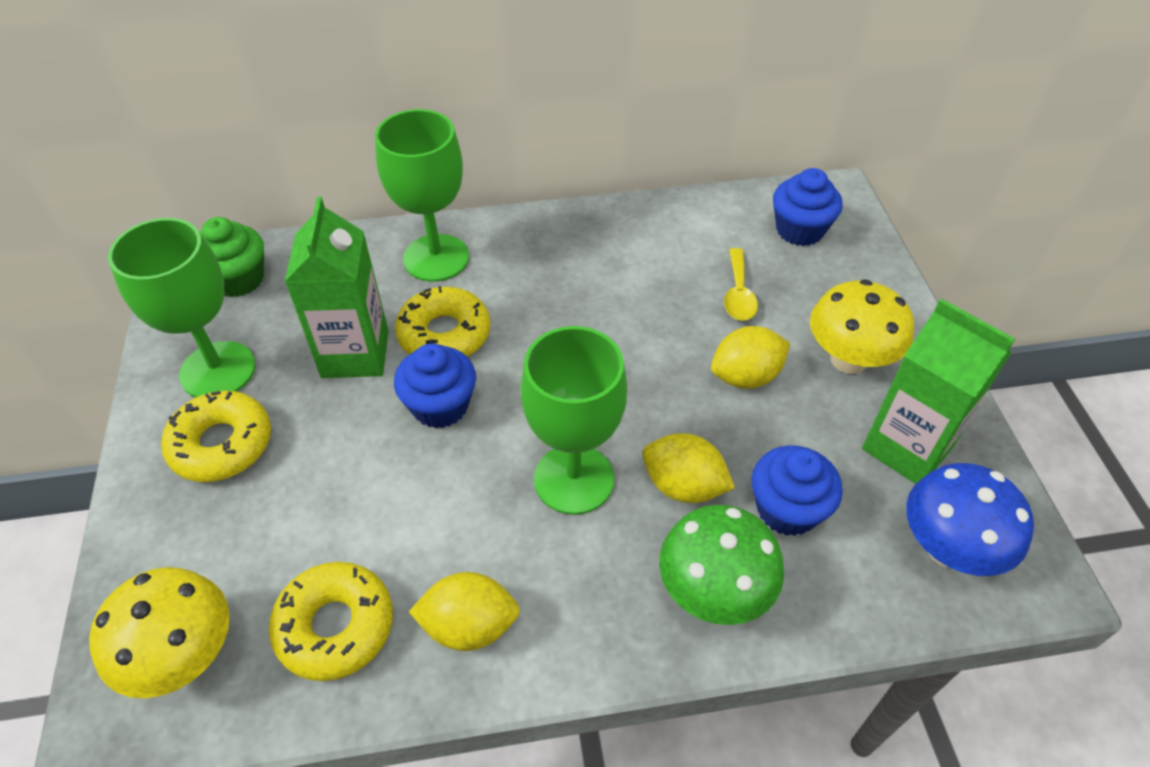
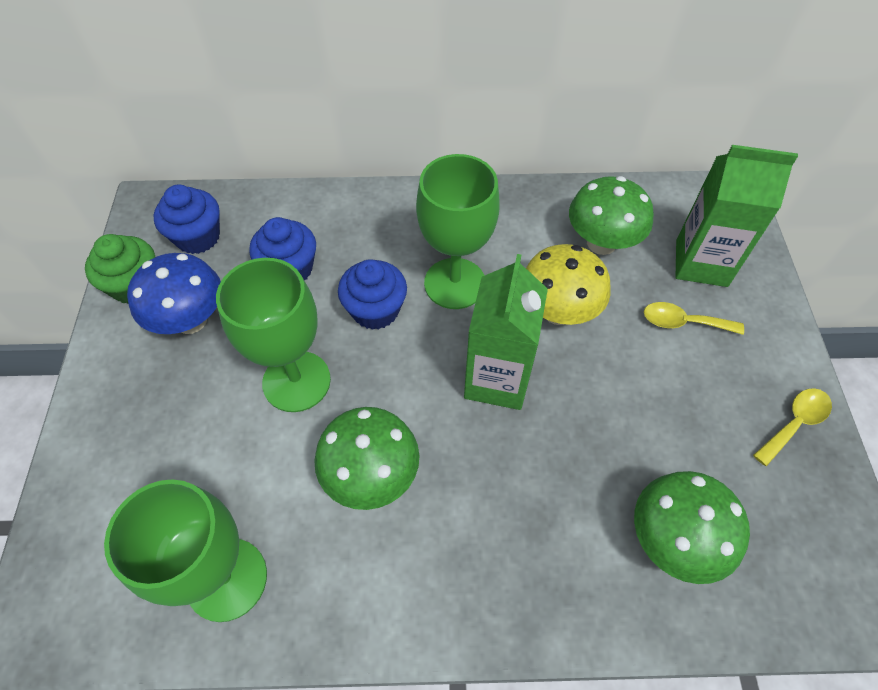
green mushroom: 1 -> 3
yellow donut: 3 -> 0
yellow lemon: 3 -> 0
yellow mushroom: 2 -> 1
yellow spoon: 1 -> 2

